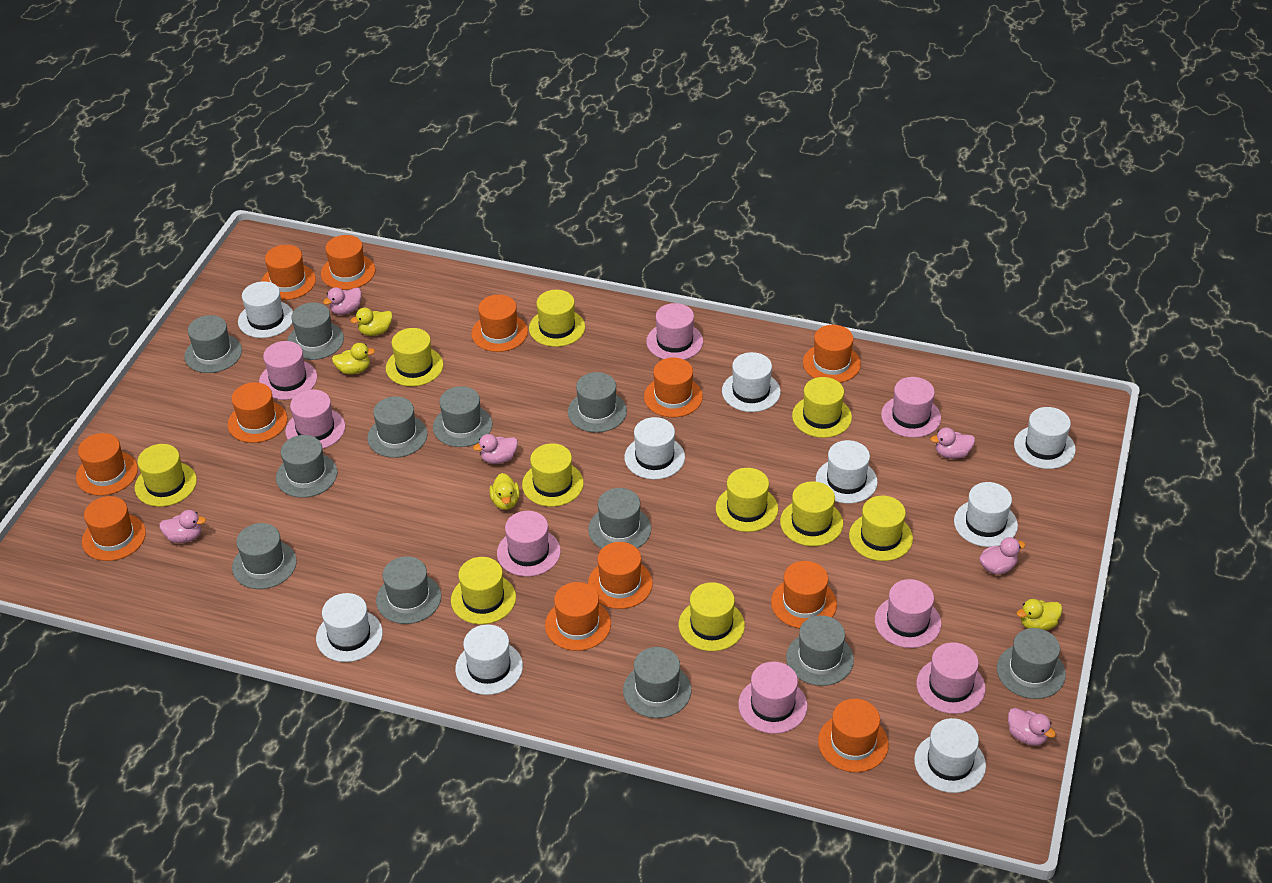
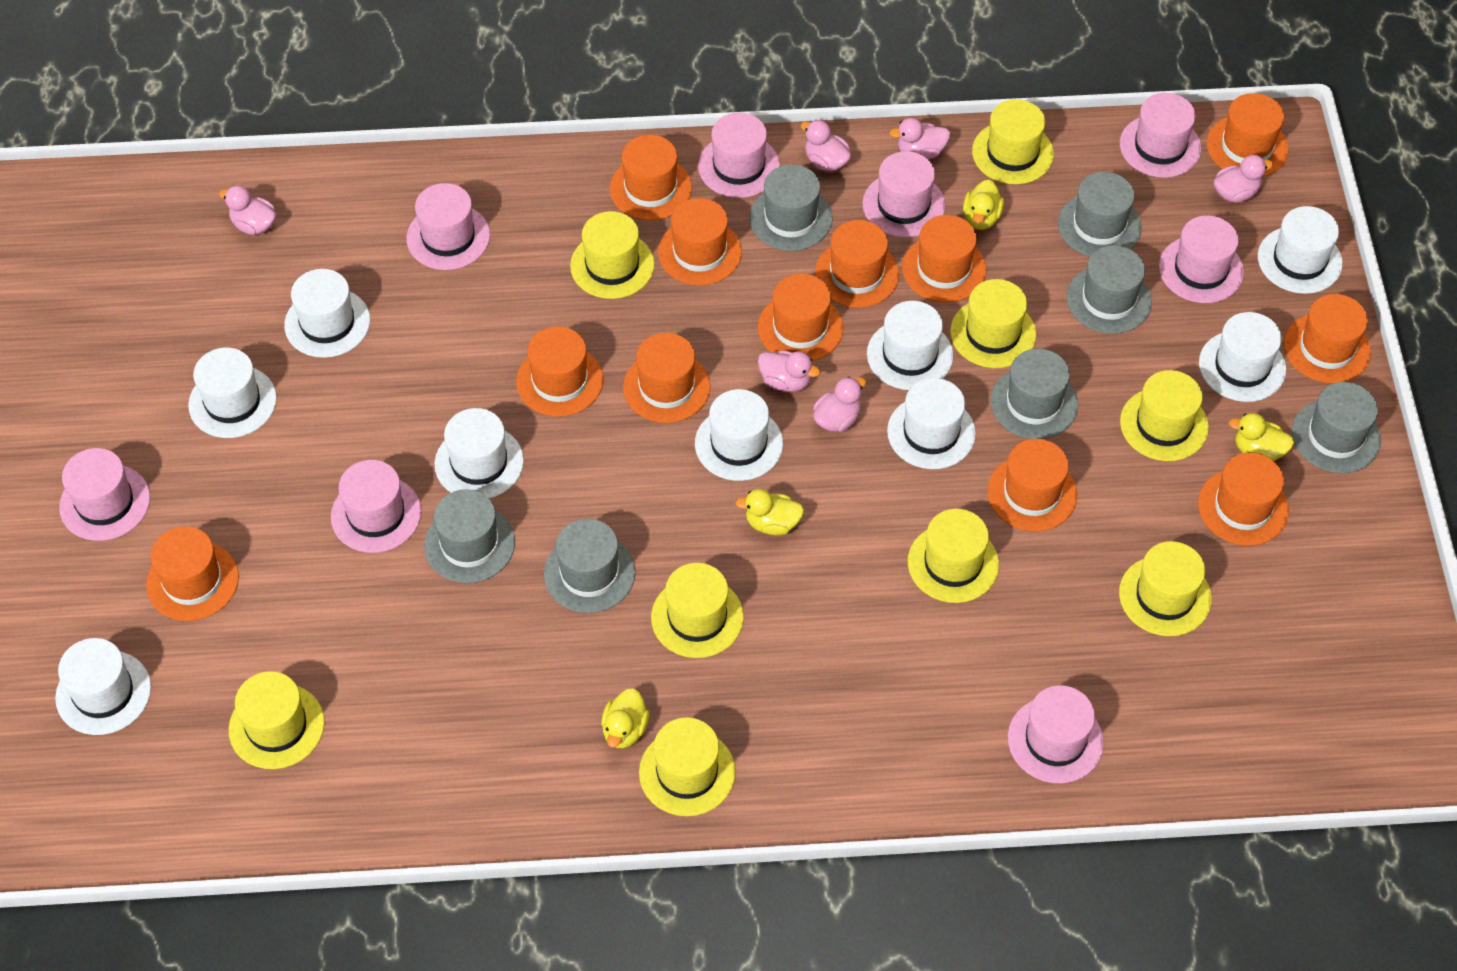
grey hat: 12 -> 7
yellow hat: 10 -> 9

